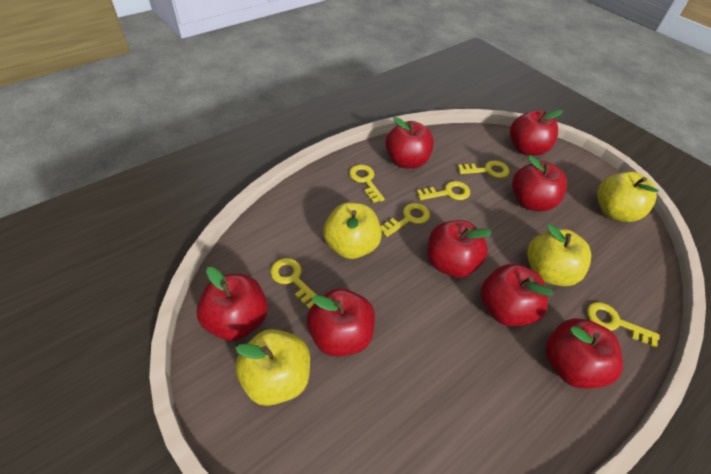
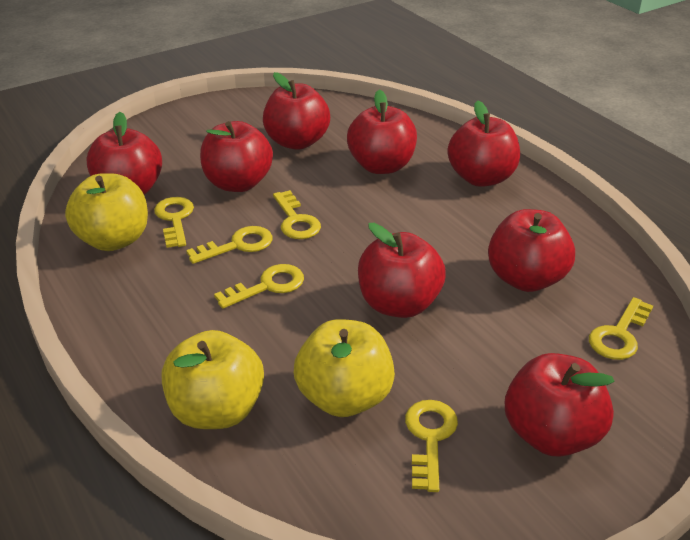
yellow apple: 4 -> 3

